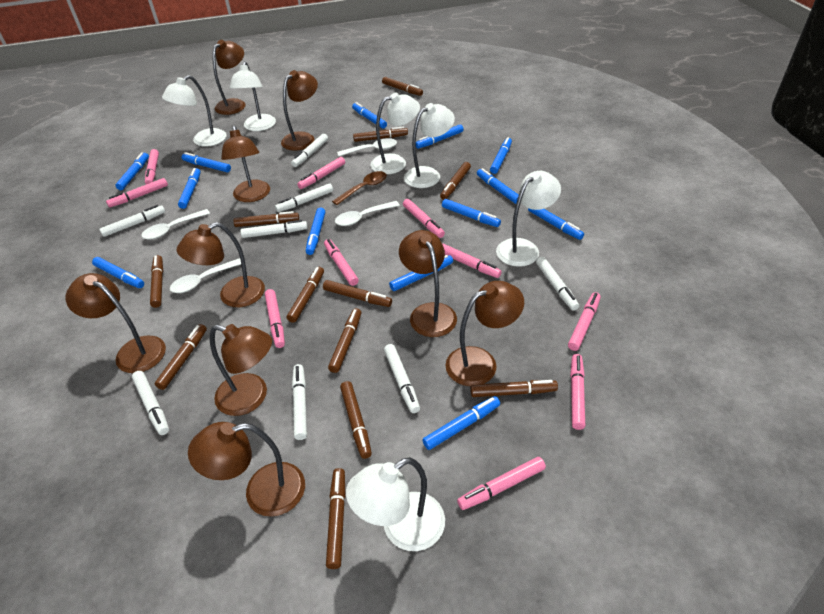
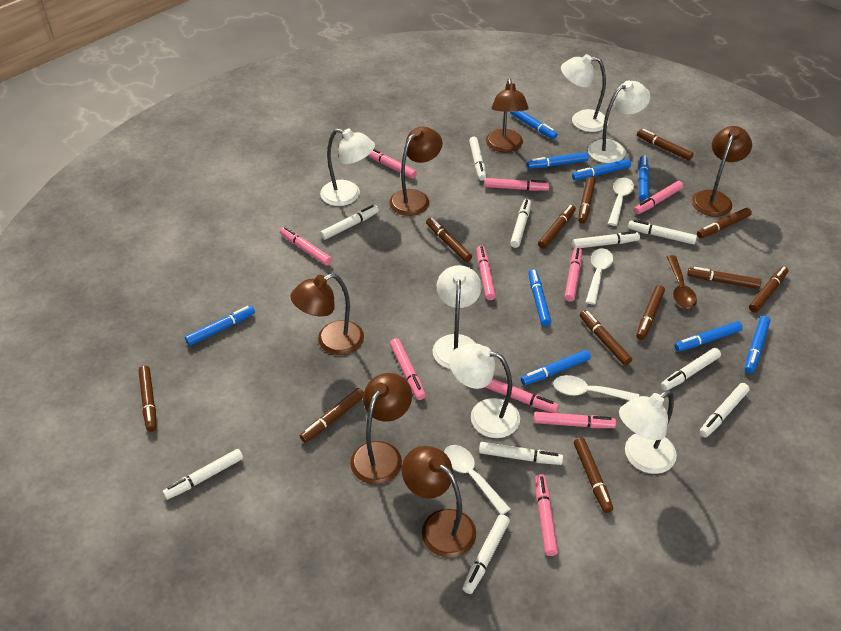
blue marker: 13 -> 9
brown lamp: 9 -> 6
white marker: 8 -> 10

